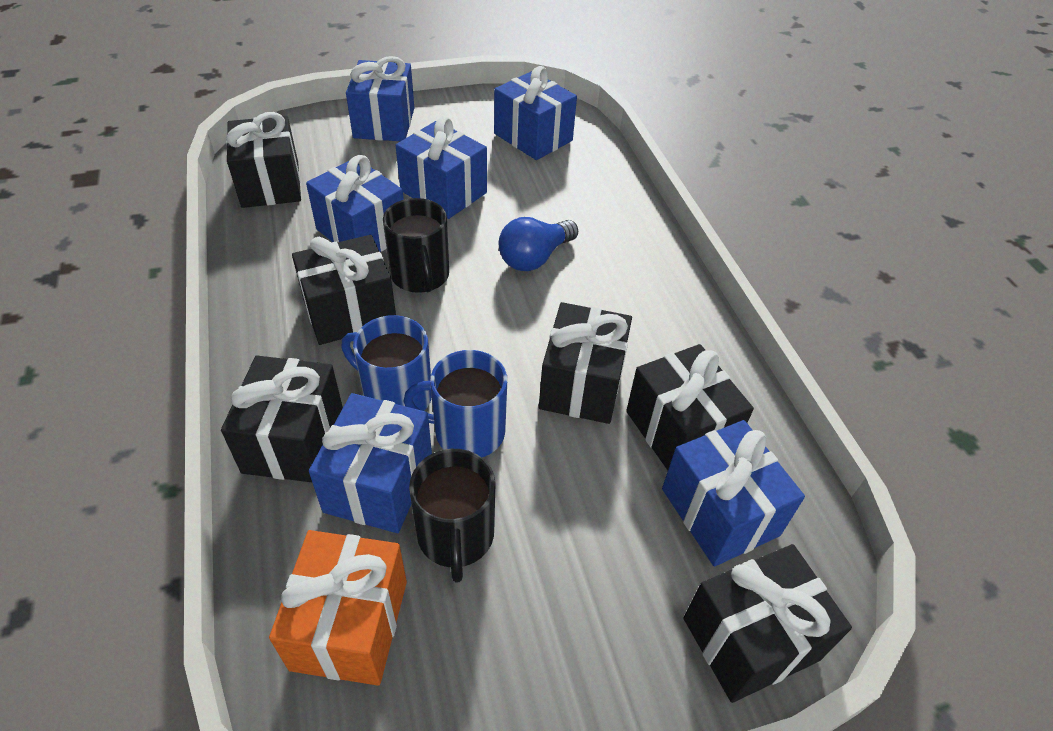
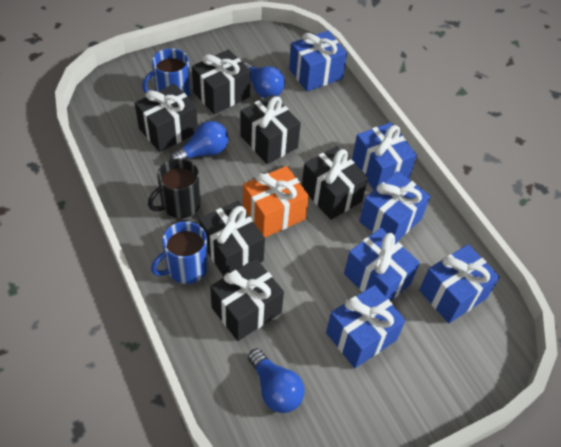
black mug: 2 -> 1
blue light bulb: 1 -> 3

